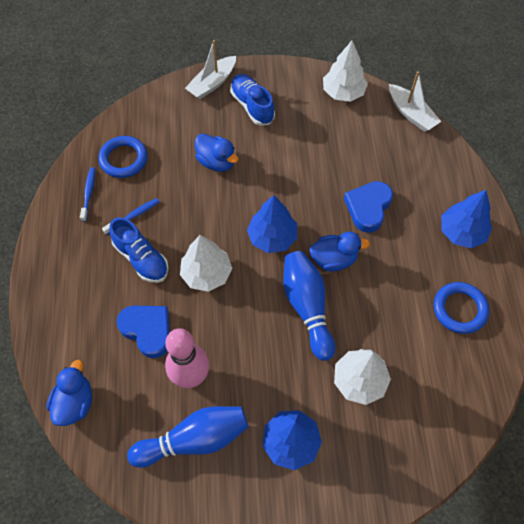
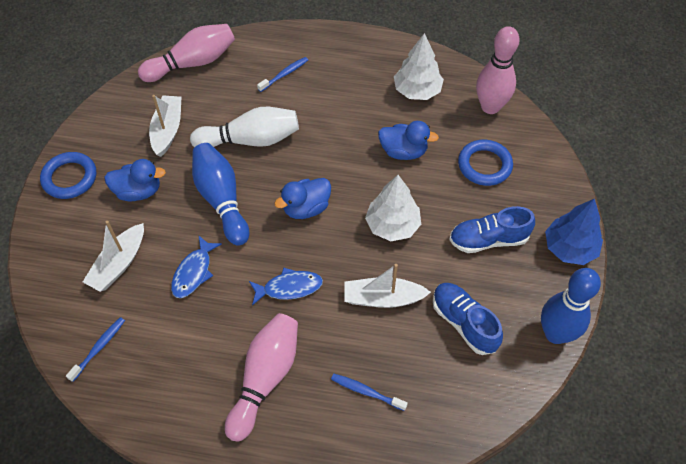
blue fish: 0 -> 2
blue heart: 2 -> 0
blue toothbrush: 2 -> 3
blue tree: 3 -> 1
pink bowling pin: 1 -> 3
white boat: 2 -> 3
white bowling pin: 0 -> 1
white tree: 3 -> 2

